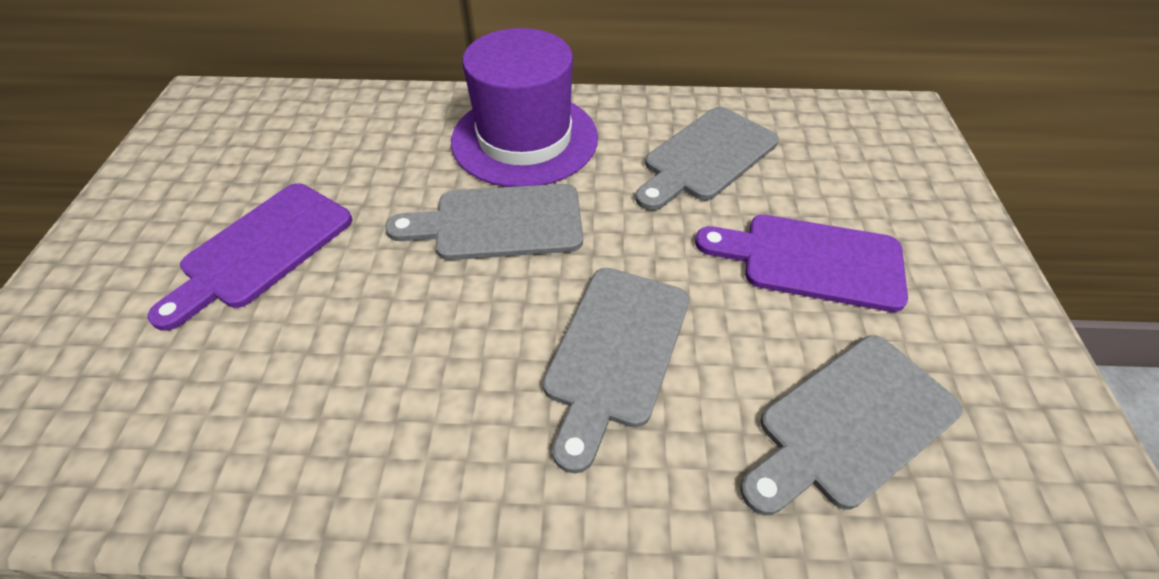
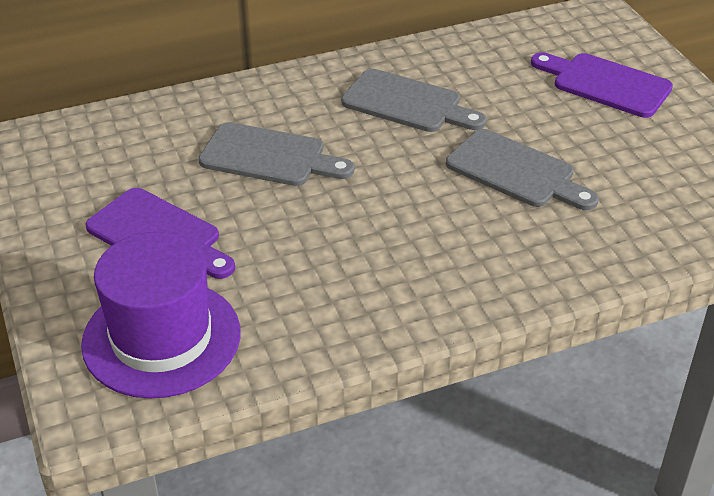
grey cutting board: 4 -> 3

